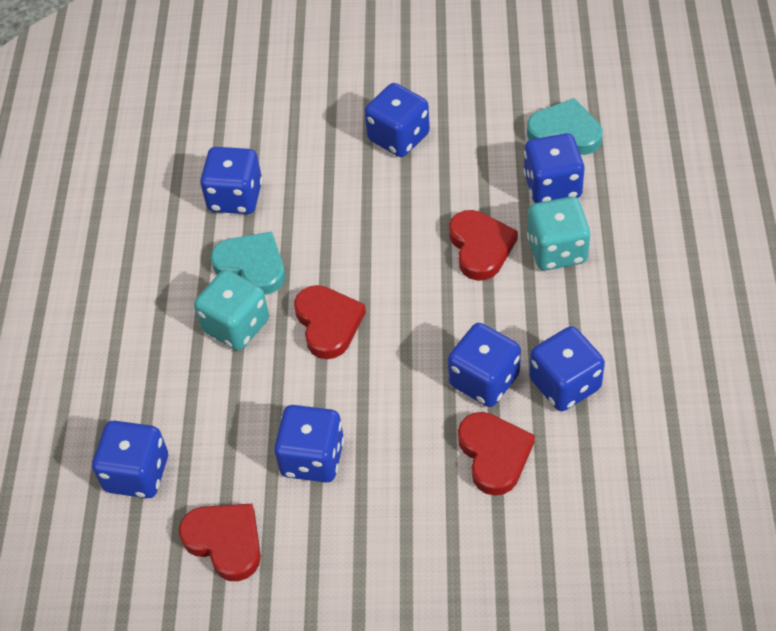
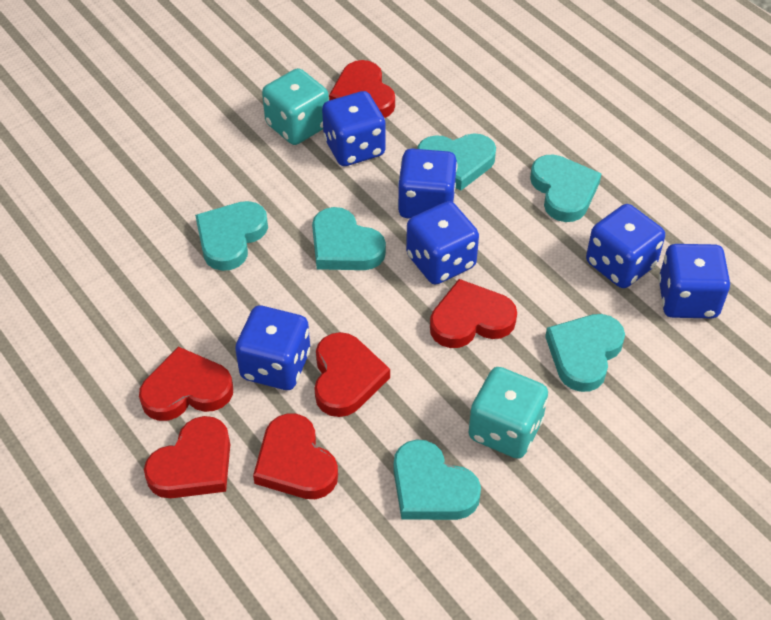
blue dice: 7 -> 6
red heart: 4 -> 6
turquoise heart: 2 -> 6

